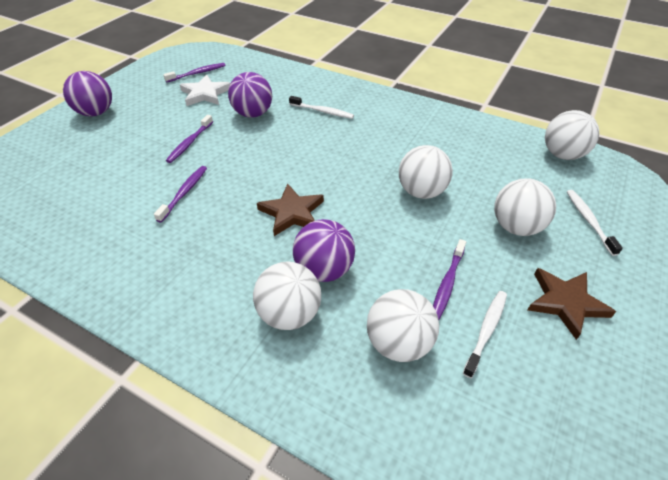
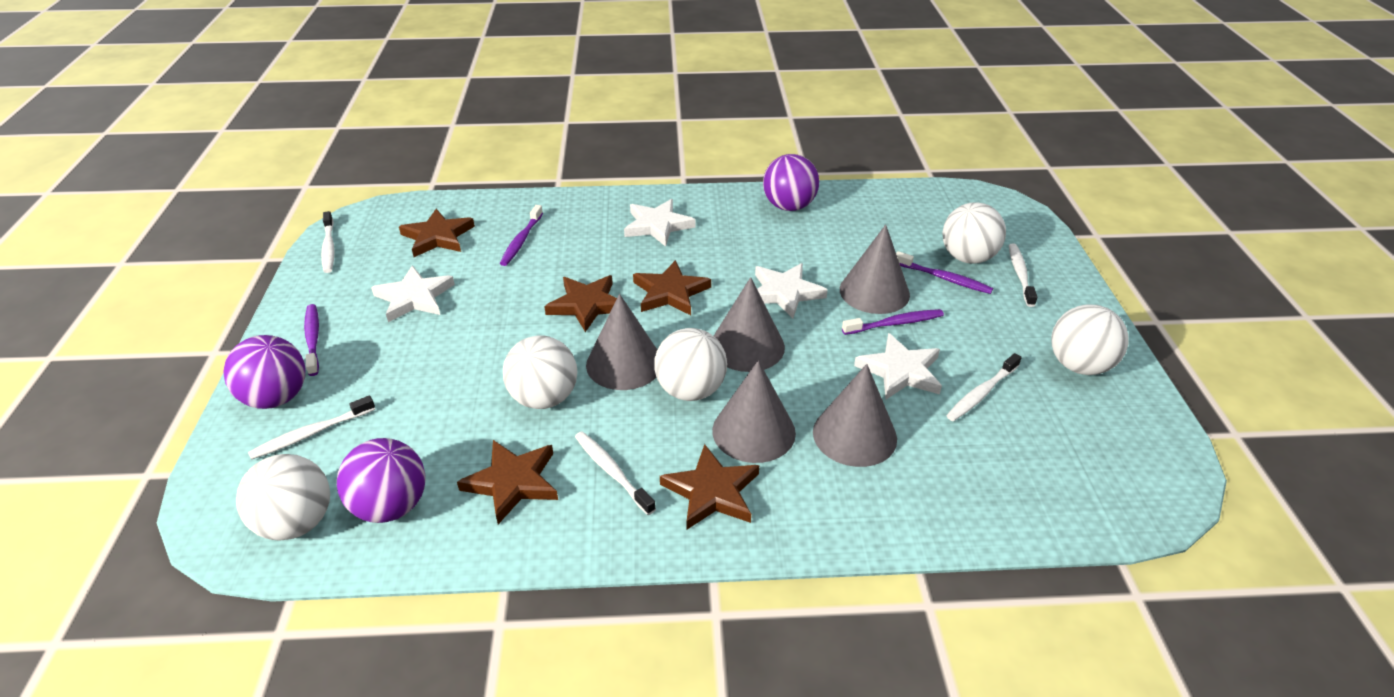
brown star: 2 -> 5
grey cone: 0 -> 5
white star: 1 -> 4
white toothbrush: 3 -> 5

